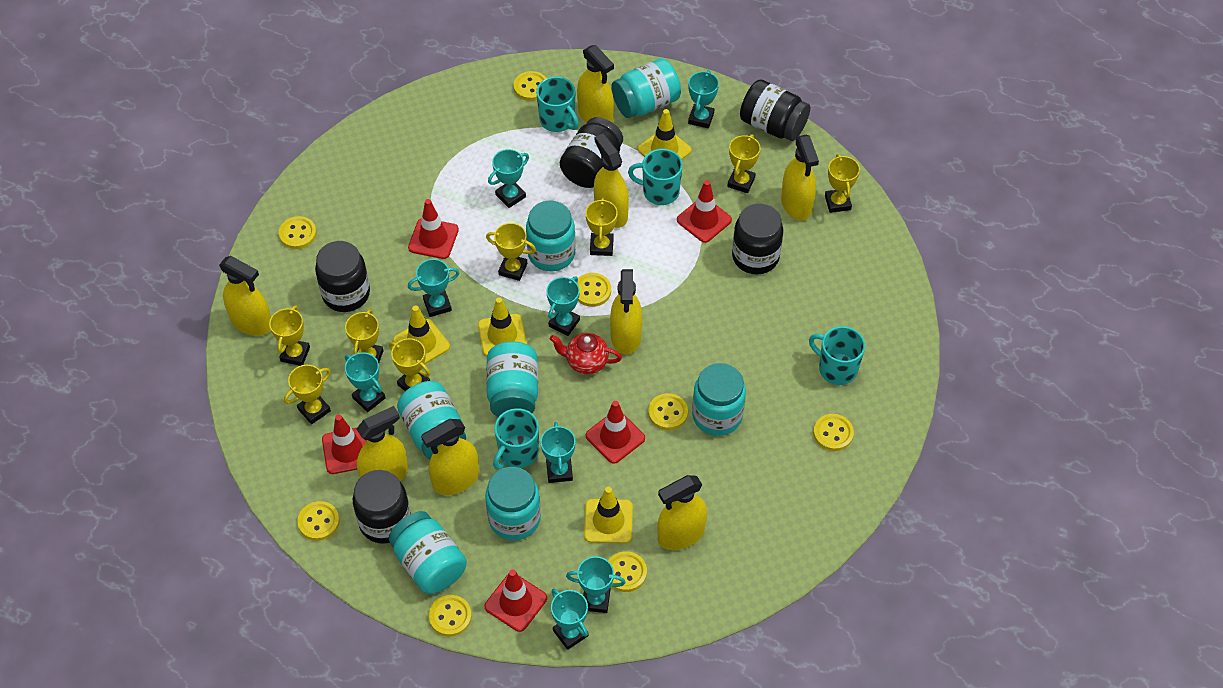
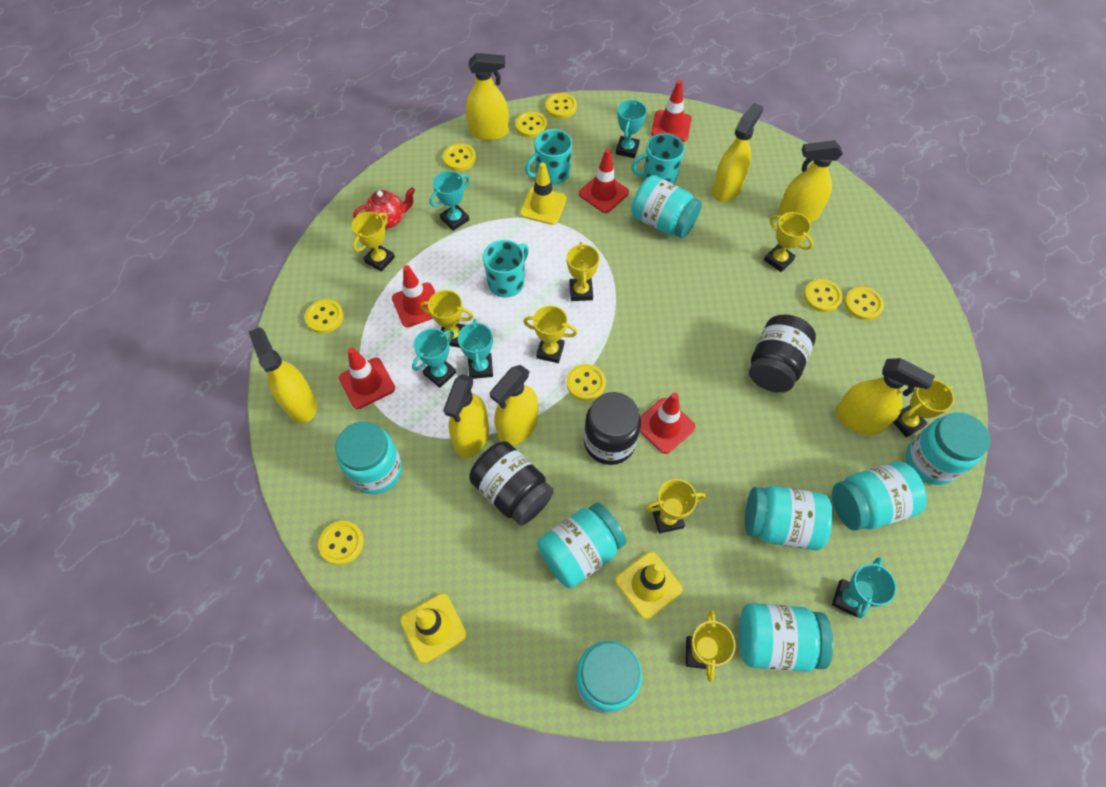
black jar: 5 -> 3
turquoise jar: 7 -> 8
turquoise mug: 4 -> 3
turquoise trophy: 8 -> 5
yellow spray bottle: 8 -> 7
yellow traffic cone: 4 -> 3

